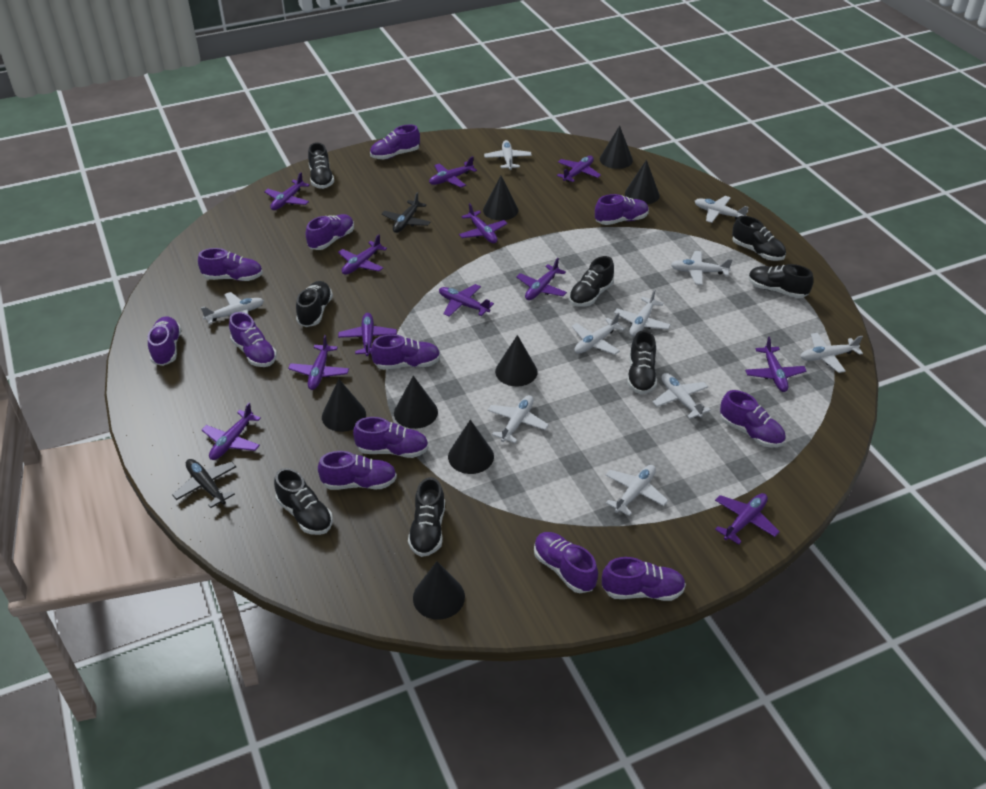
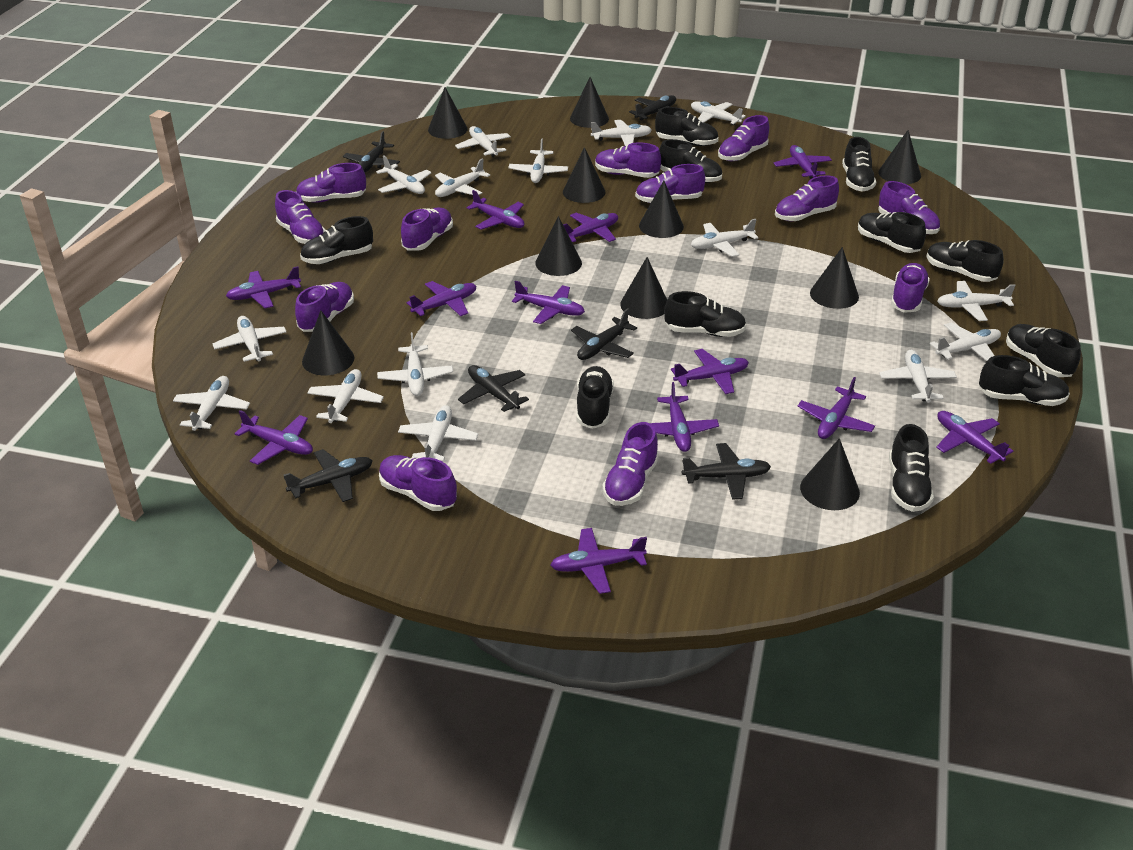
black cone: 8 -> 10
black plane: 2 -> 6
black shoe: 8 -> 11
white plane: 10 -> 15

